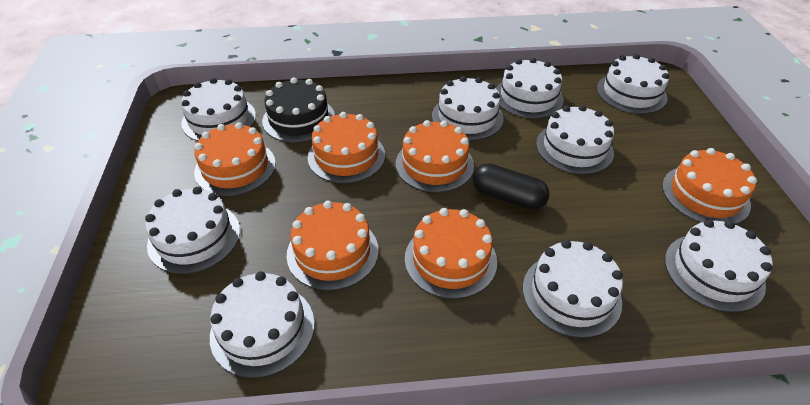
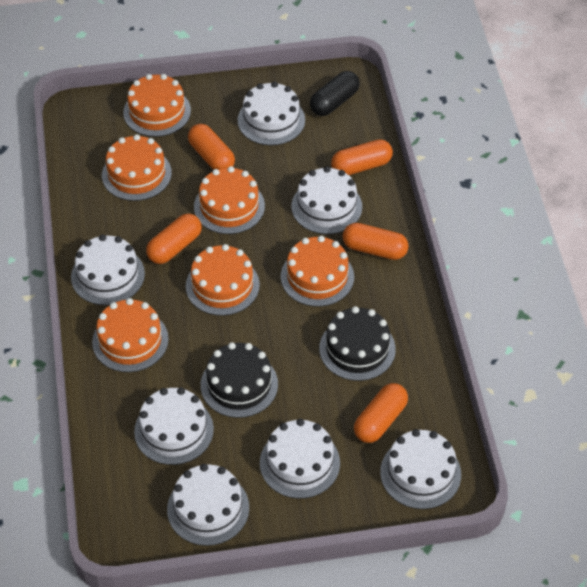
black cake: 1 -> 2
orange capsule: 0 -> 5
white cake: 9 -> 7

